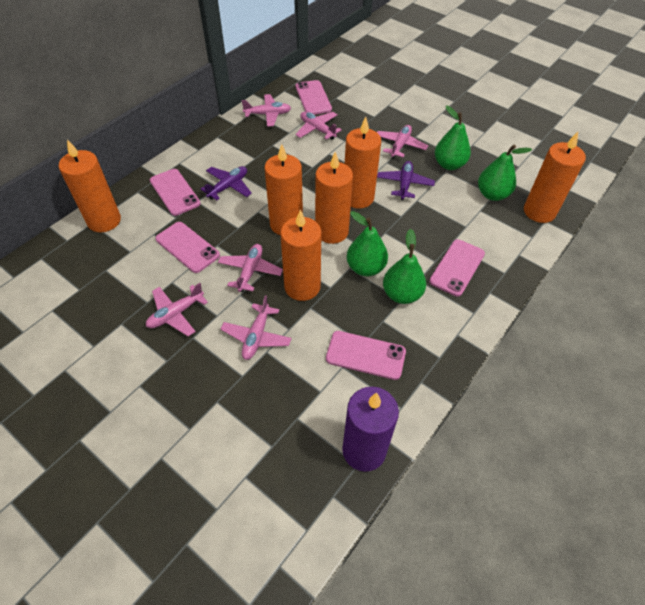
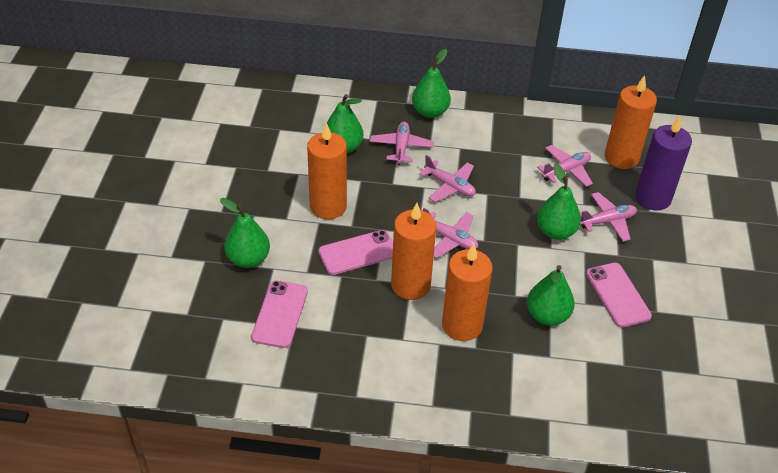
green pear: 4 -> 5
orange candle: 6 -> 4
pink phone: 5 -> 3
pink plane: 6 -> 5
purple plane: 2 -> 0

